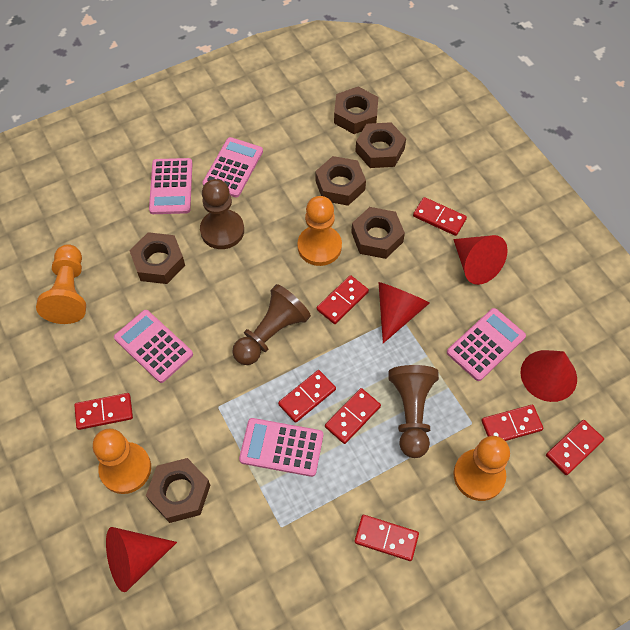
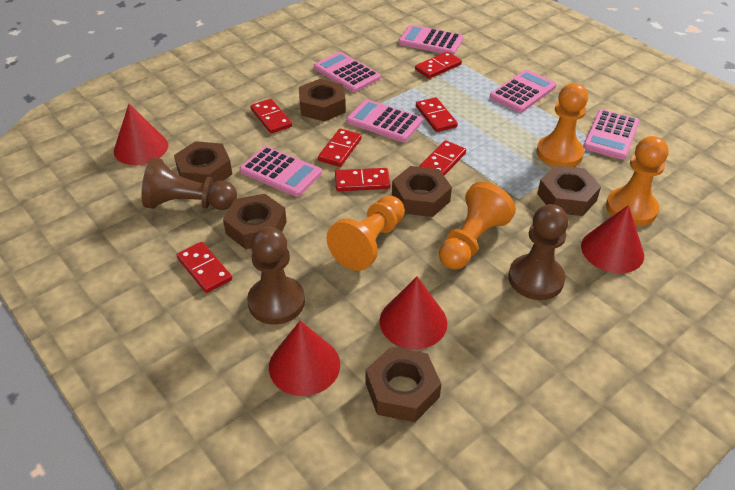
pink calculator: 5 -> 6
red domino: 8 -> 7

